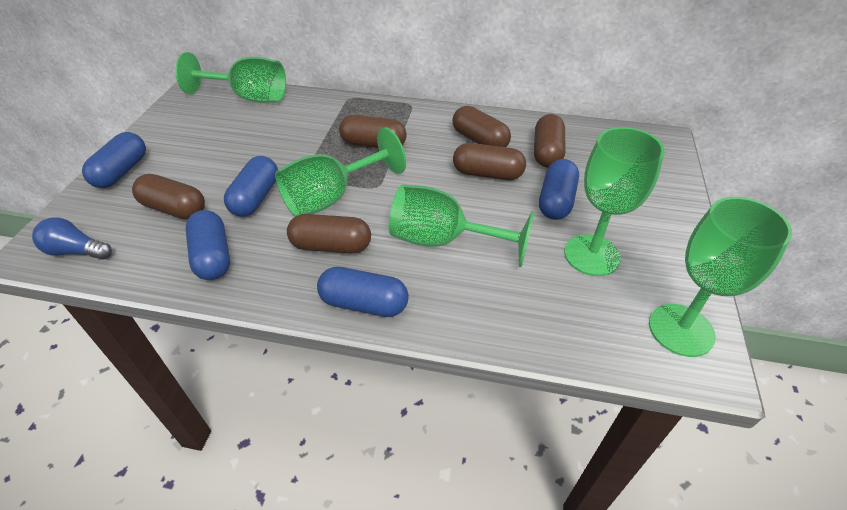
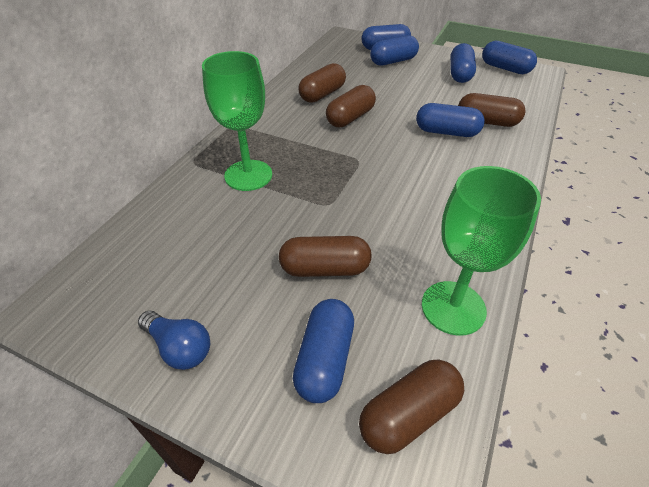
blue capsule: 5 -> 6
brown capsule: 6 -> 5
green goblet: 5 -> 2

